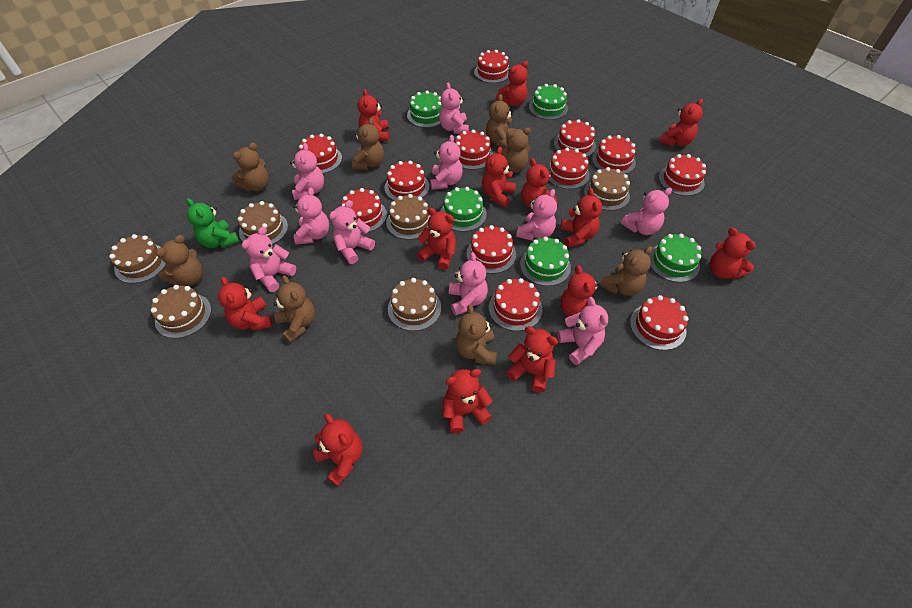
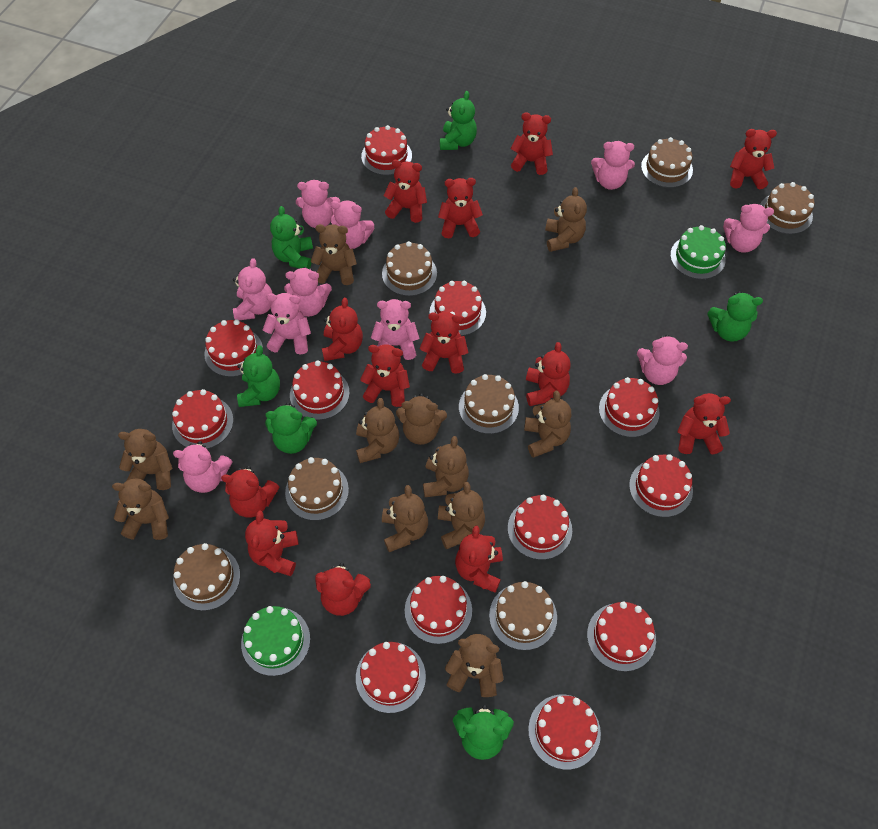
brown cake: 6 -> 7
brown teddy bear: 8 -> 11
green cake: 5 -> 2
green teddy bear: 1 -> 6

